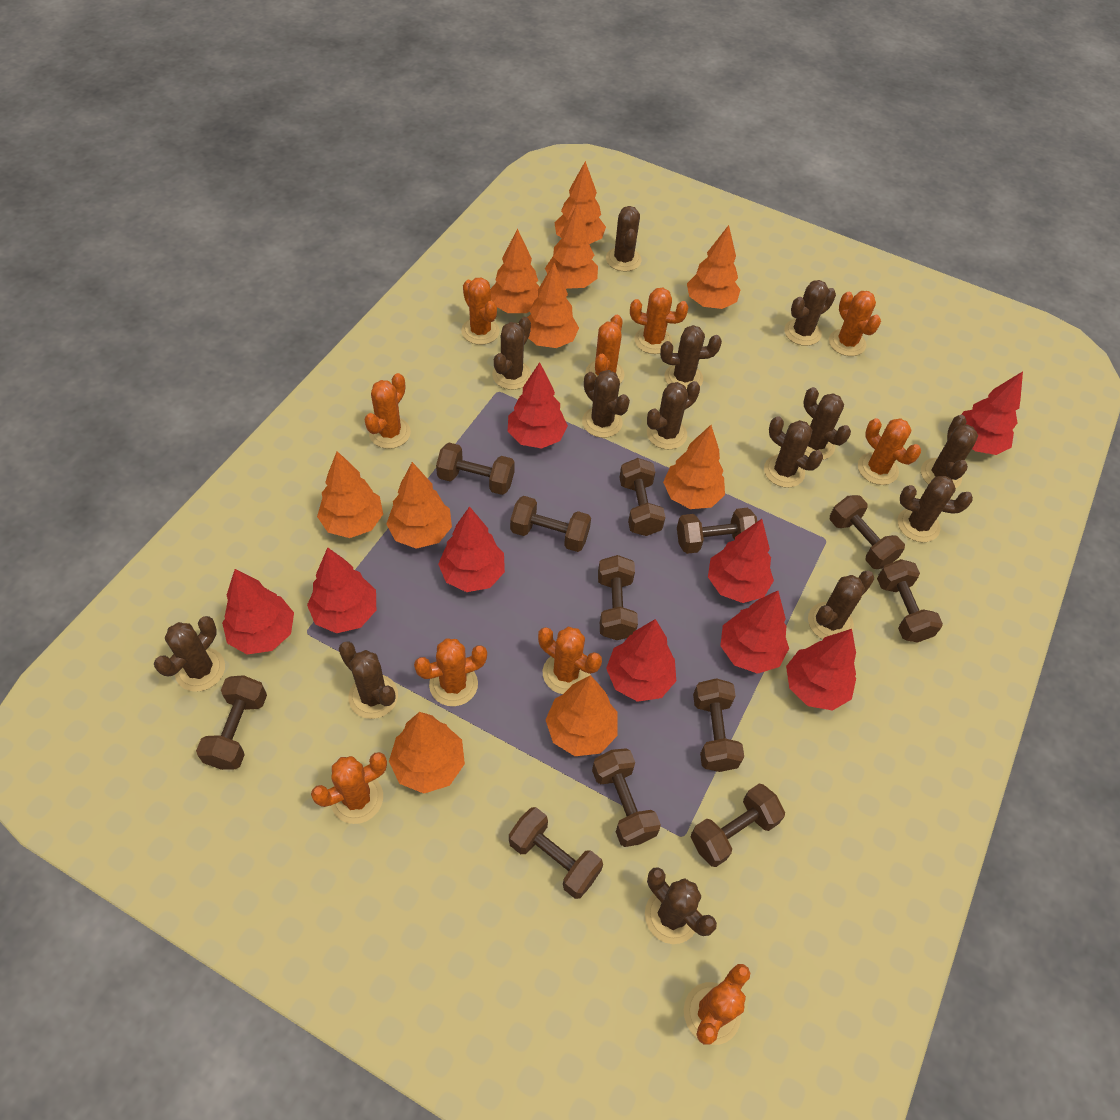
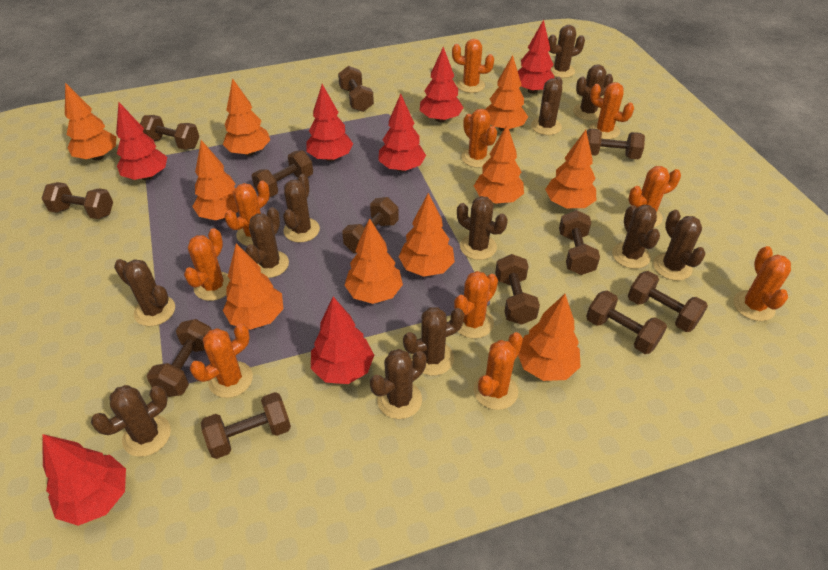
brown cactus: 14 -> 12
red tree: 9 -> 7

